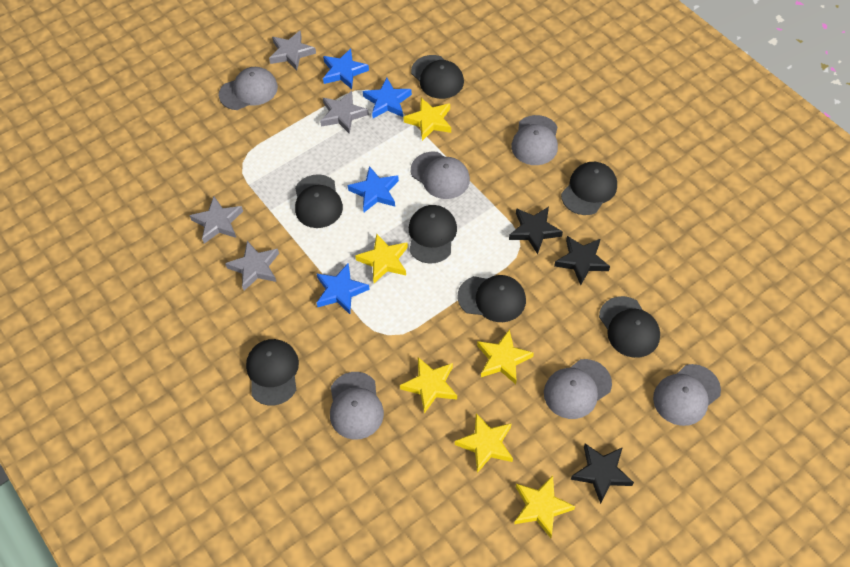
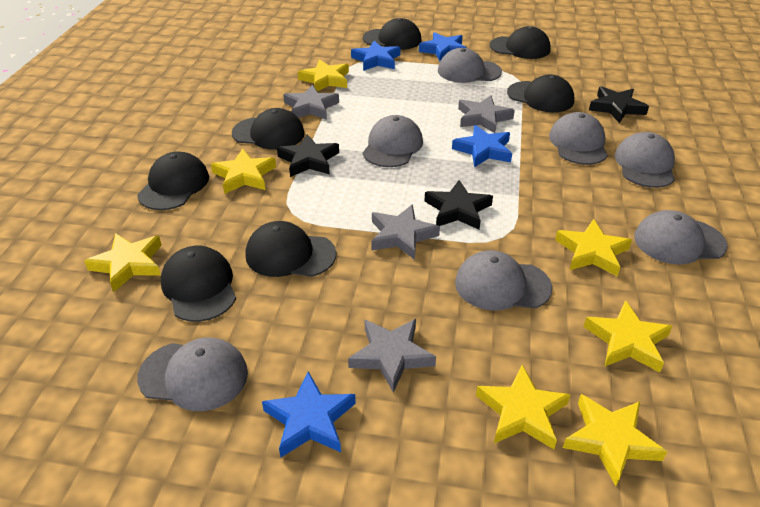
grey cap: 6 -> 7
yellow star: 6 -> 7

